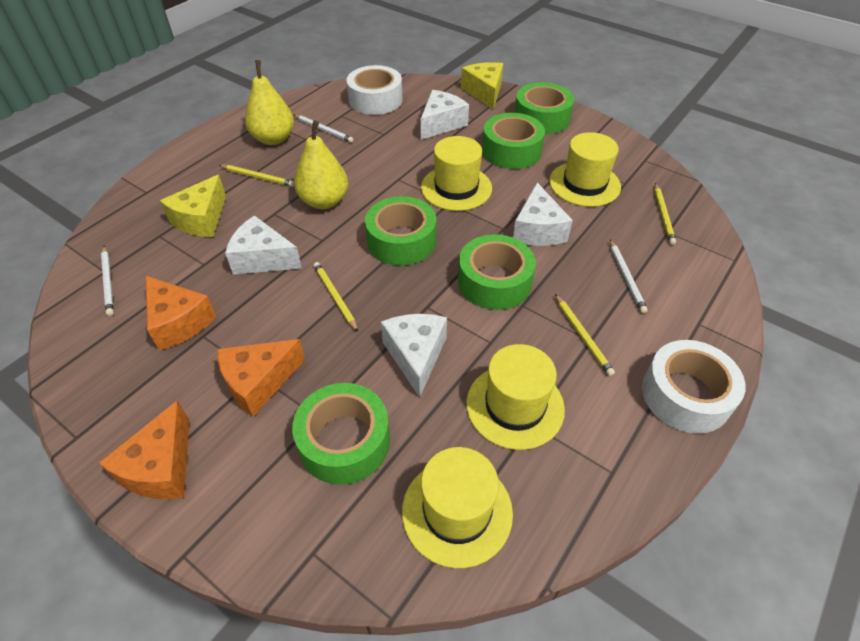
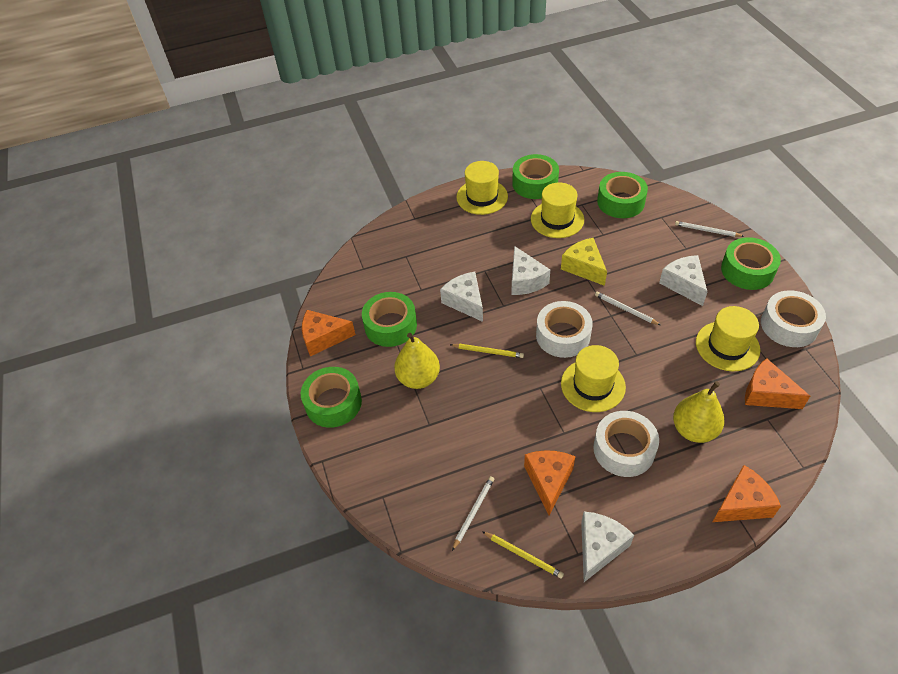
orange cheese: 3 -> 4
white tape: 2 -> 3
yellow cheese: 2 -> 1
yellow pencil: 4 -> 2

